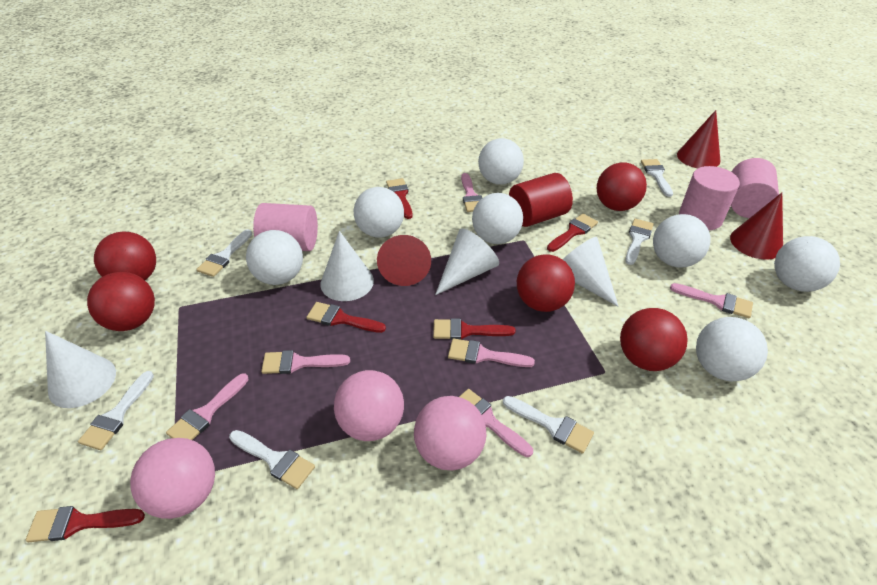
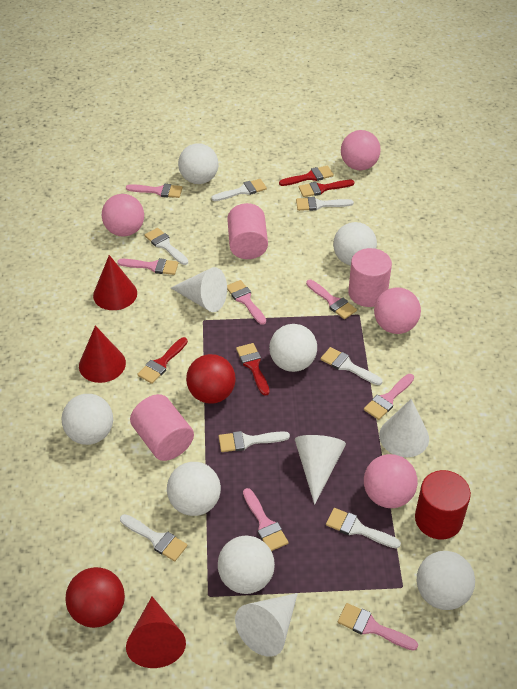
pink ball: 3 -> 4
pink brush: 6 -> 7
red ball: 5 -> 2
red brush: 5 -> 4
white brush: 6 -> 7

